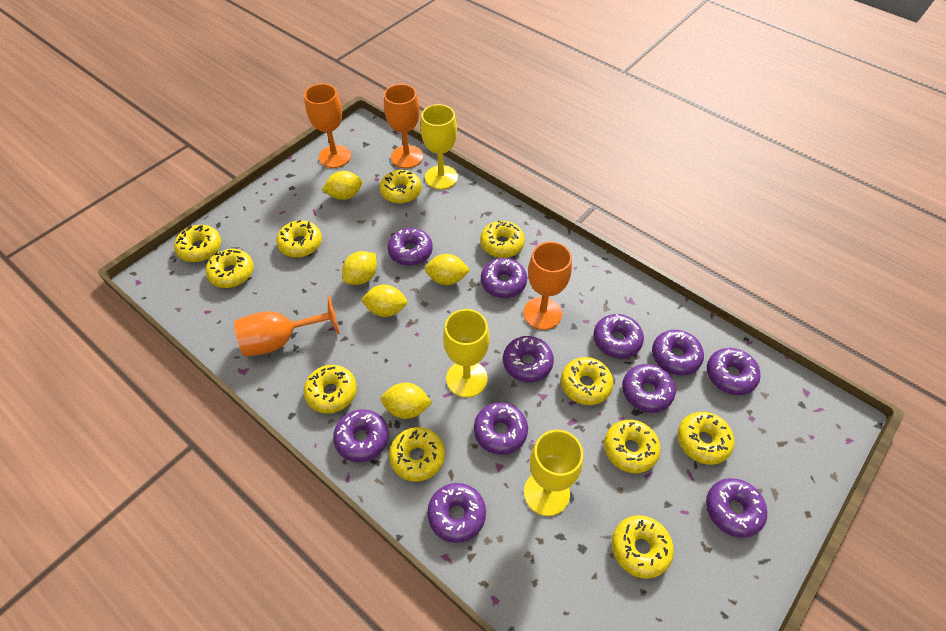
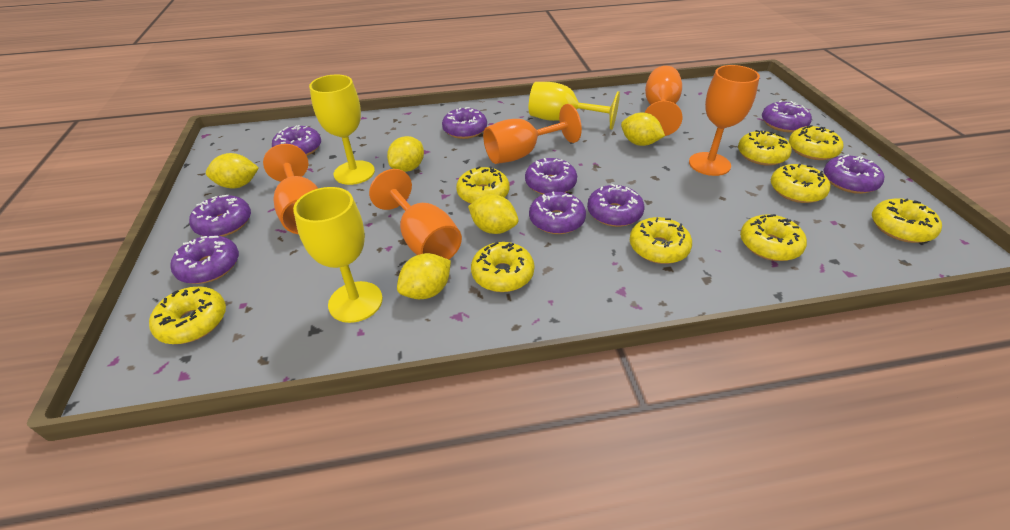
orange goblet: 4 -> 5
purple donut: 11 -> 9
yellow donut: 11 -> 9

